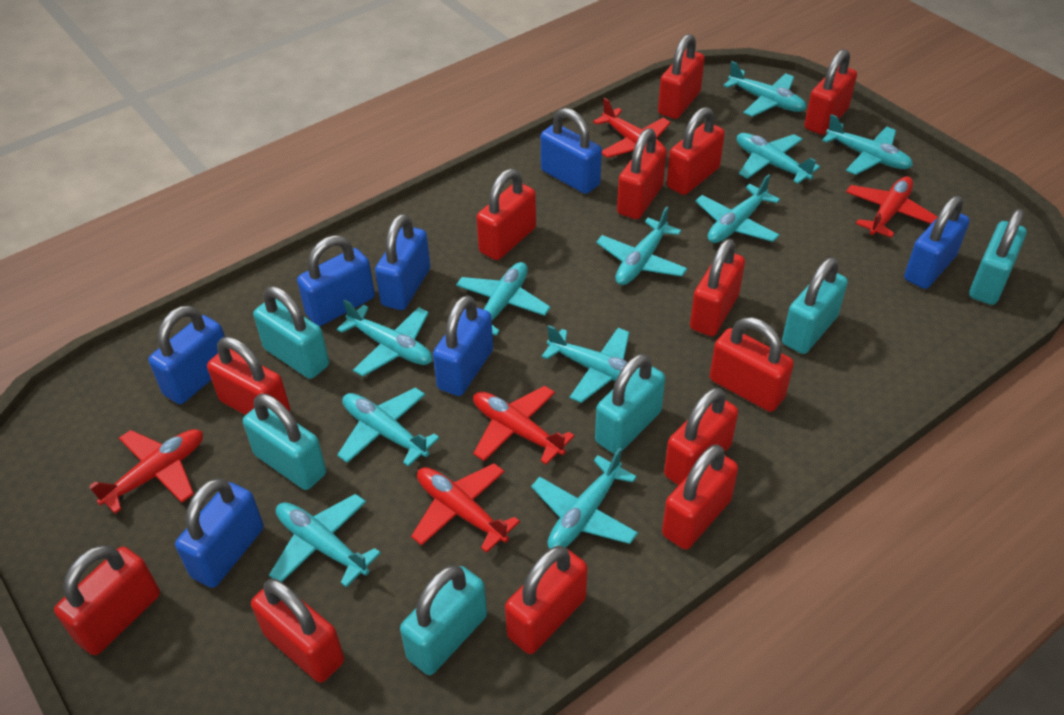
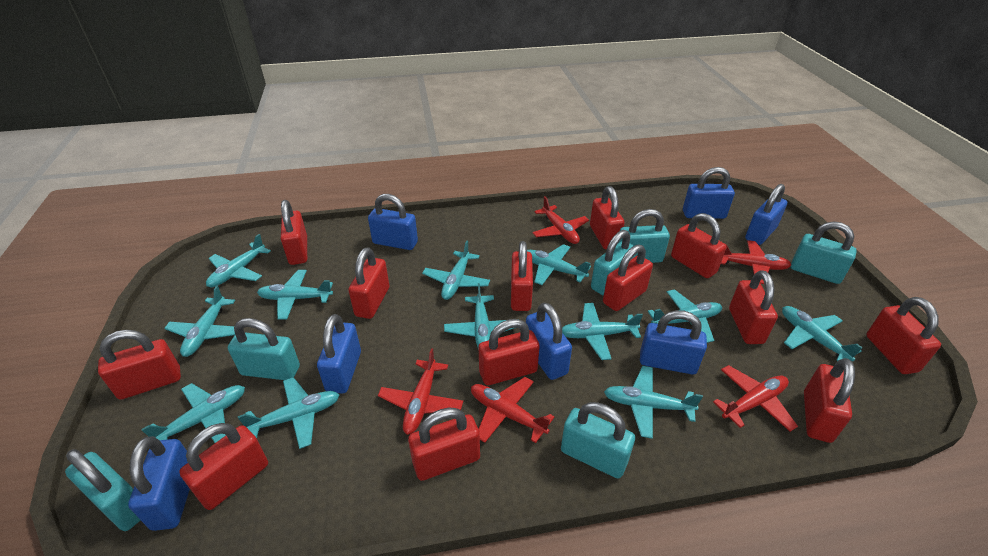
turquoise plane: 11 -> 12

